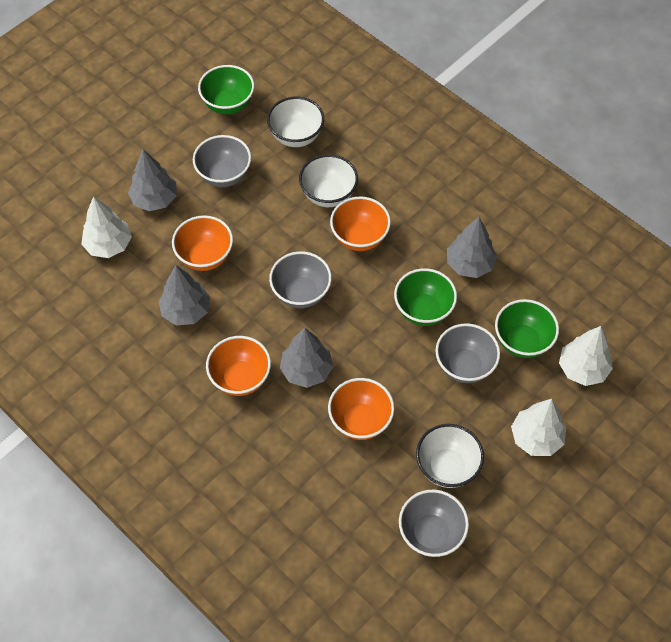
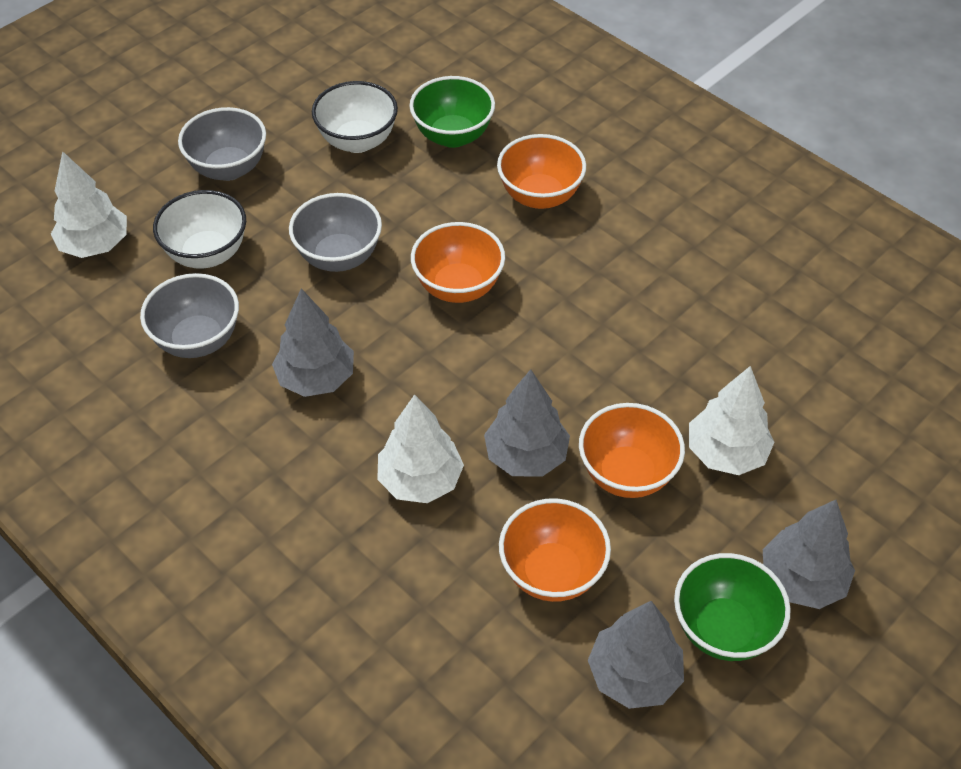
green bowl: 3 -> 2
grey bowl: 4 -> 3
white bowl: 3 -> 2

